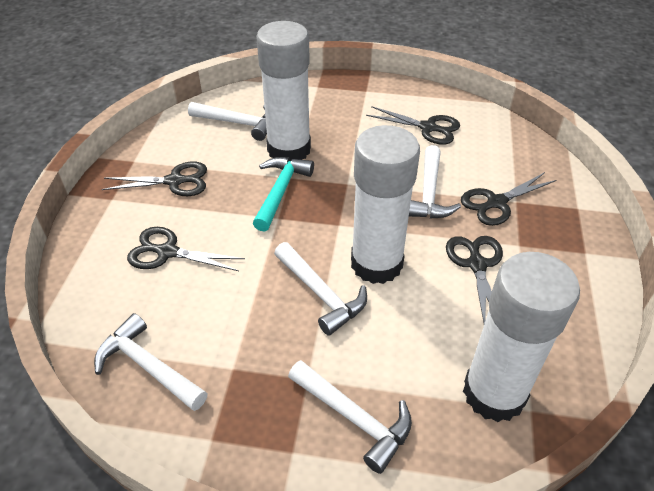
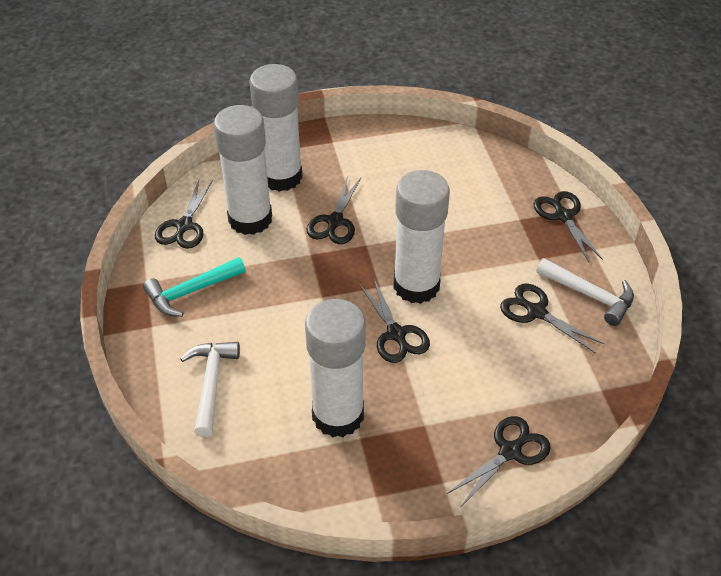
black scissors: 5 -> 6
white glue stick: 3 -> 4
white hammer: 5 -> 2

